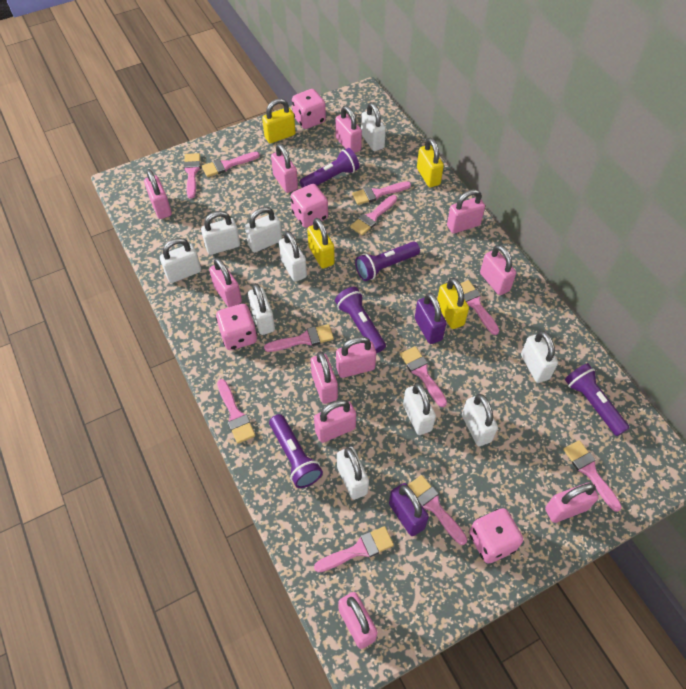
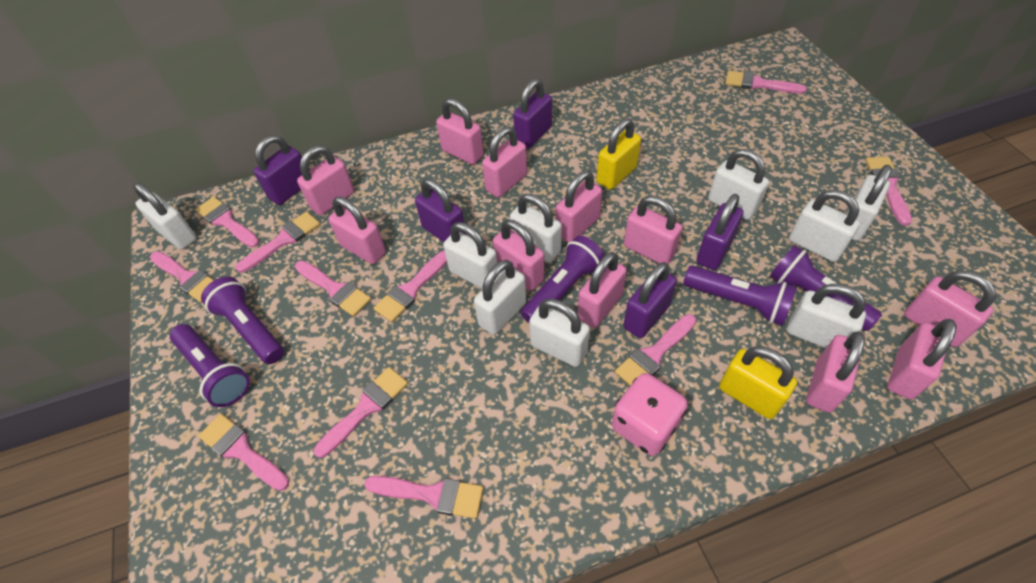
pink dice: 4 -> 1
purple padlock: 2 -> 5
white padlock: 10 -> 9
yellow padlock: 4 -> 2

